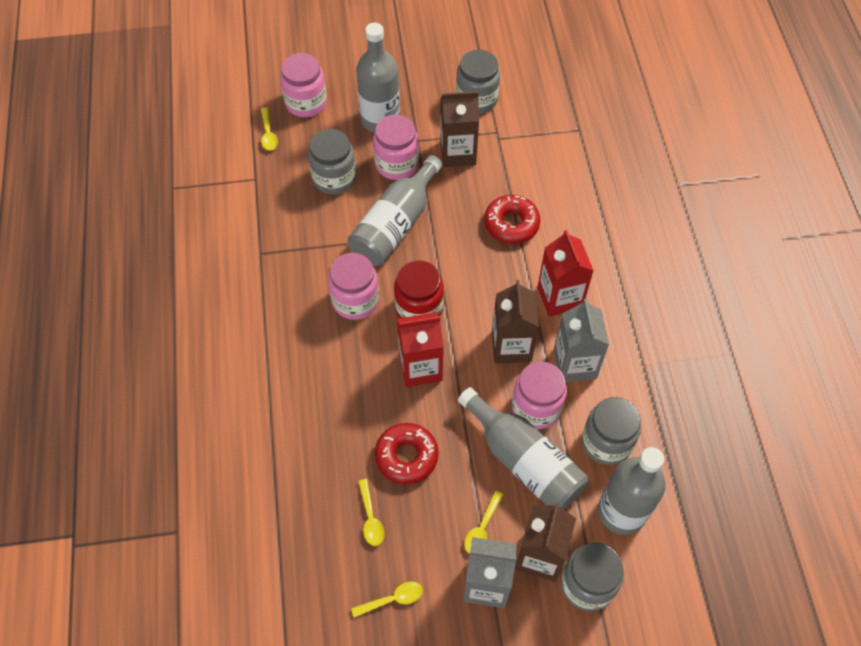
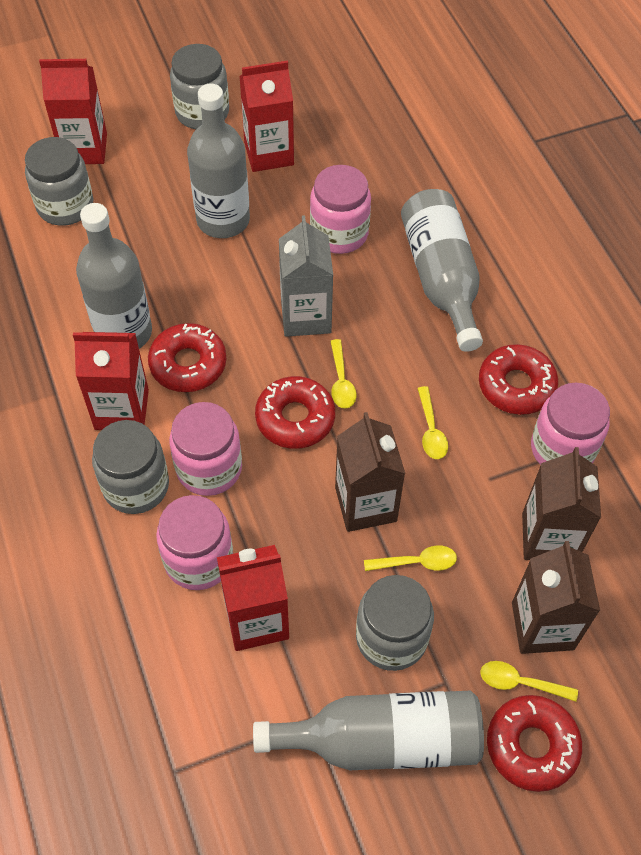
grey carton: 2 -> 1
red carton: 2 -> 4
red donut: 2 -> 4
red jar: 1 -> 0

